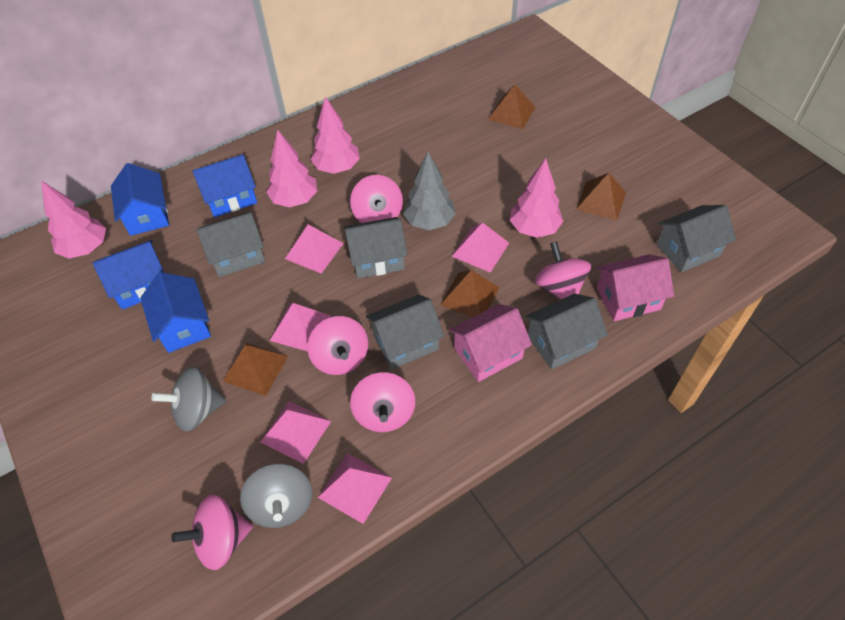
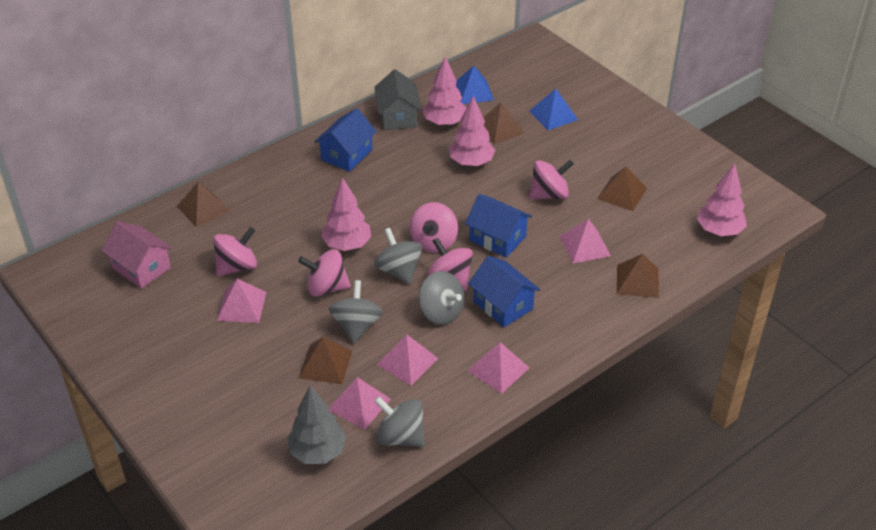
blue house: 4 -> 3
blue pyramid: 0 -> 2
brown pyramid: 4 -> 5
grey house: 5 -> 1
grey spinning top: 2 -> 4
pink house: 2 -> 1

